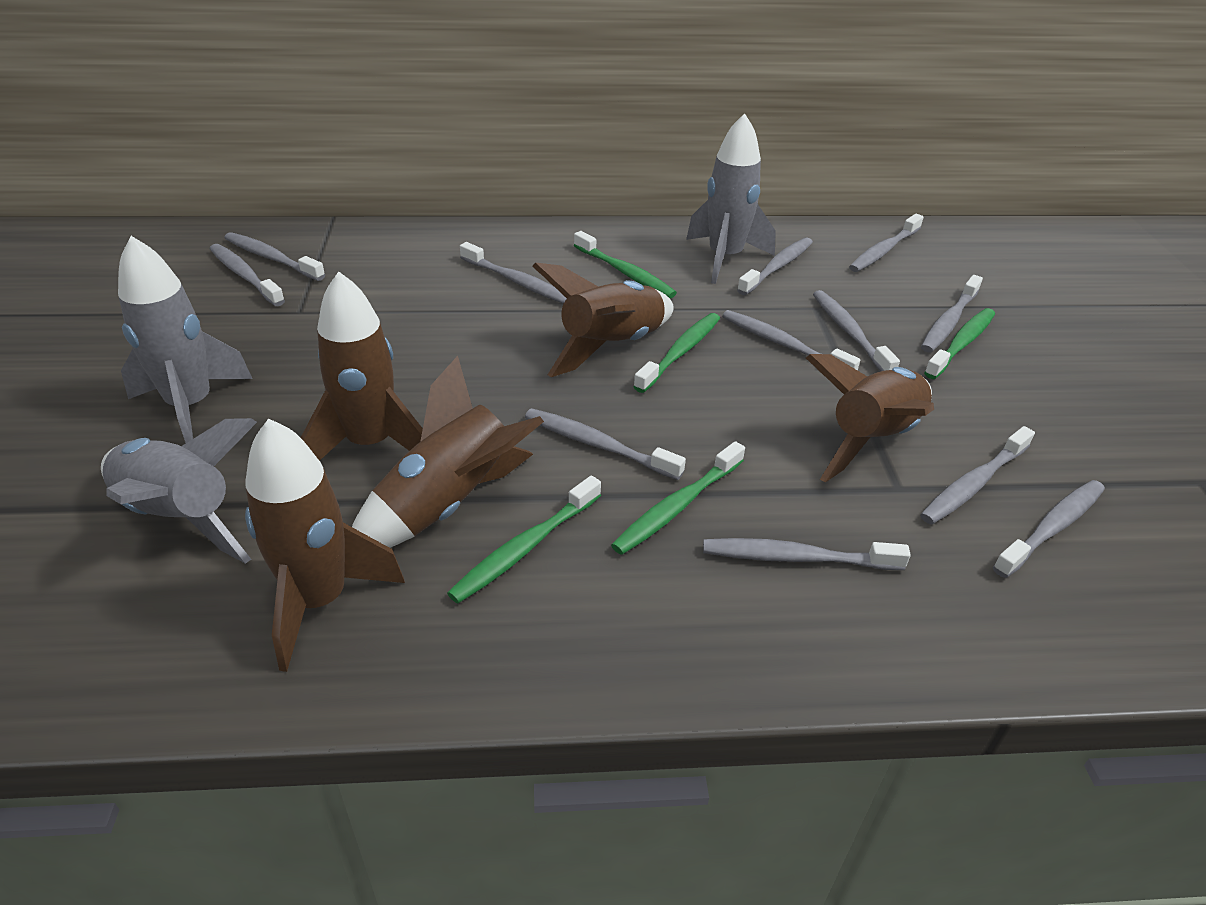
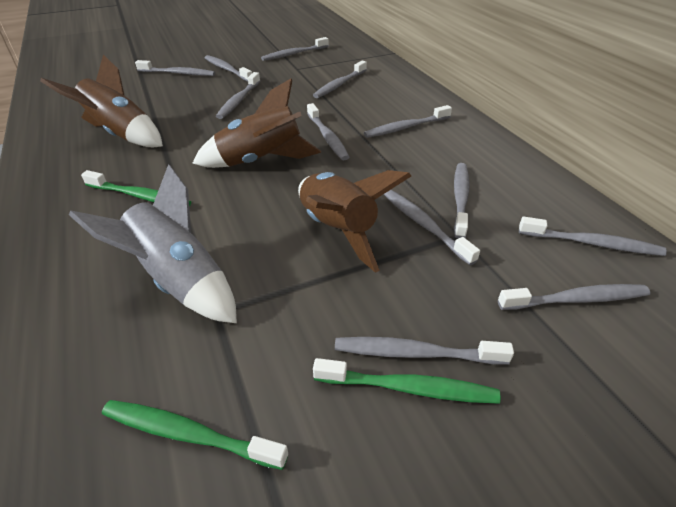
brown rocket: 5 -> 3
green toothbrush: 5 -> 3
grey rocket: 3 -> 1

